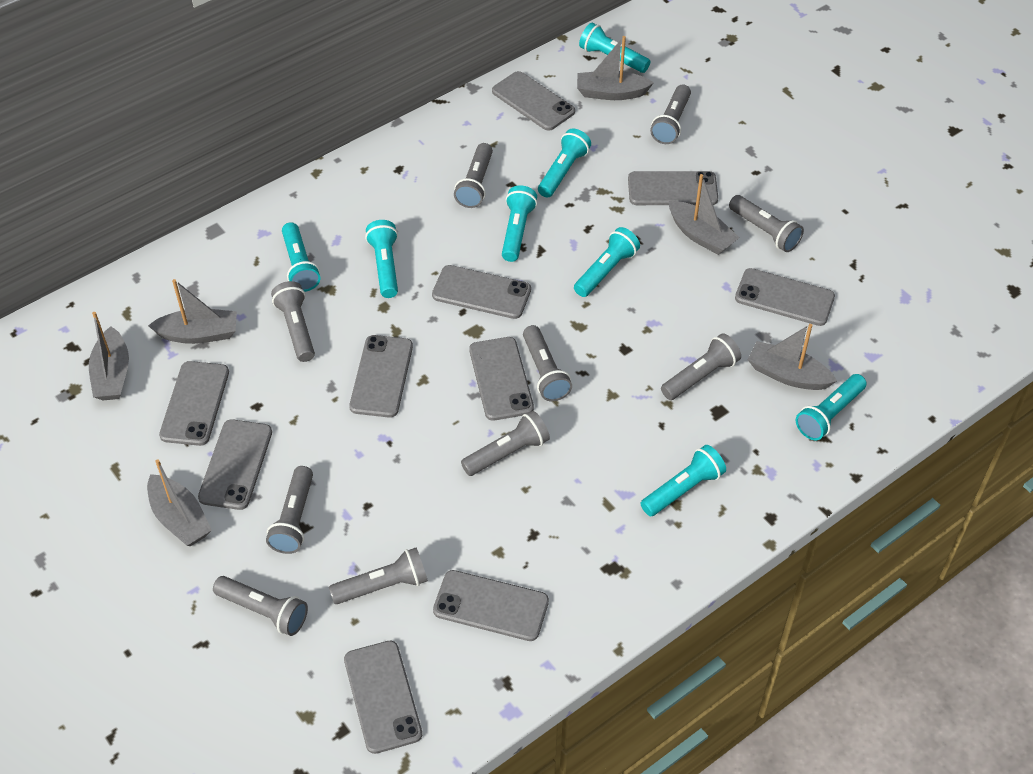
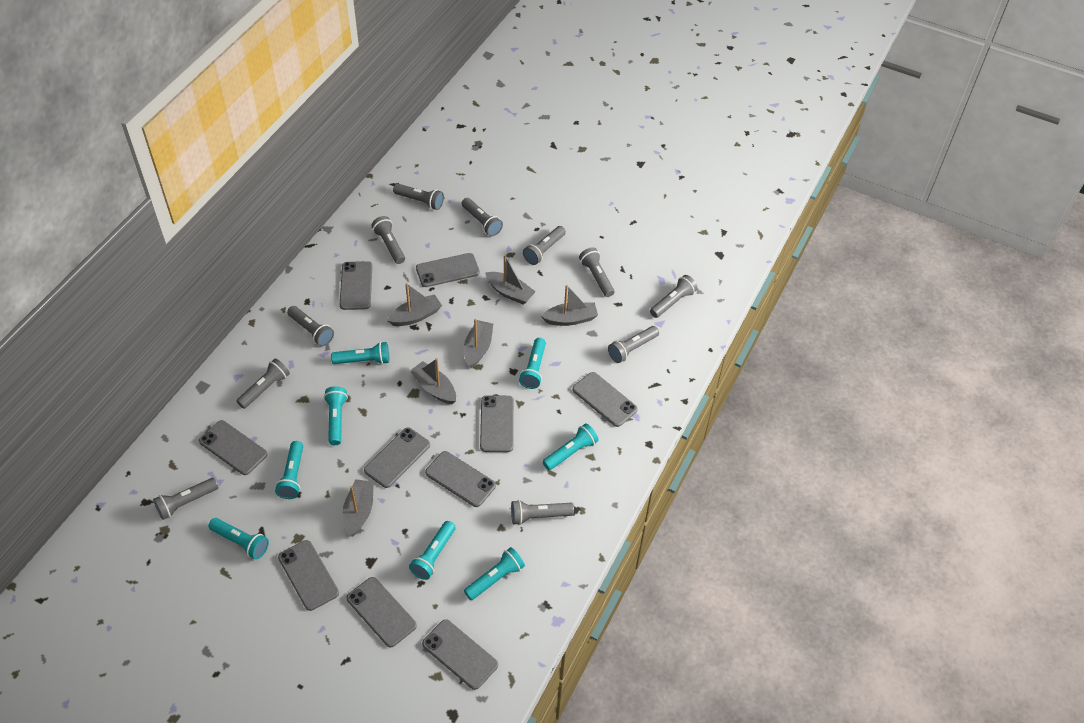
grey flashlight: 10 -> 11

